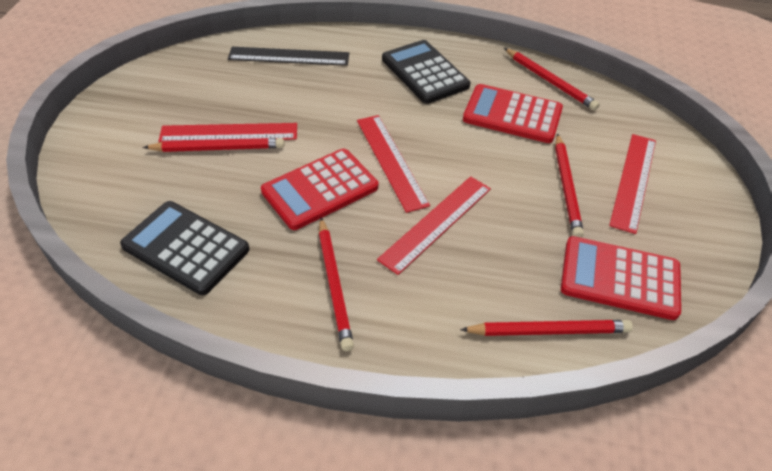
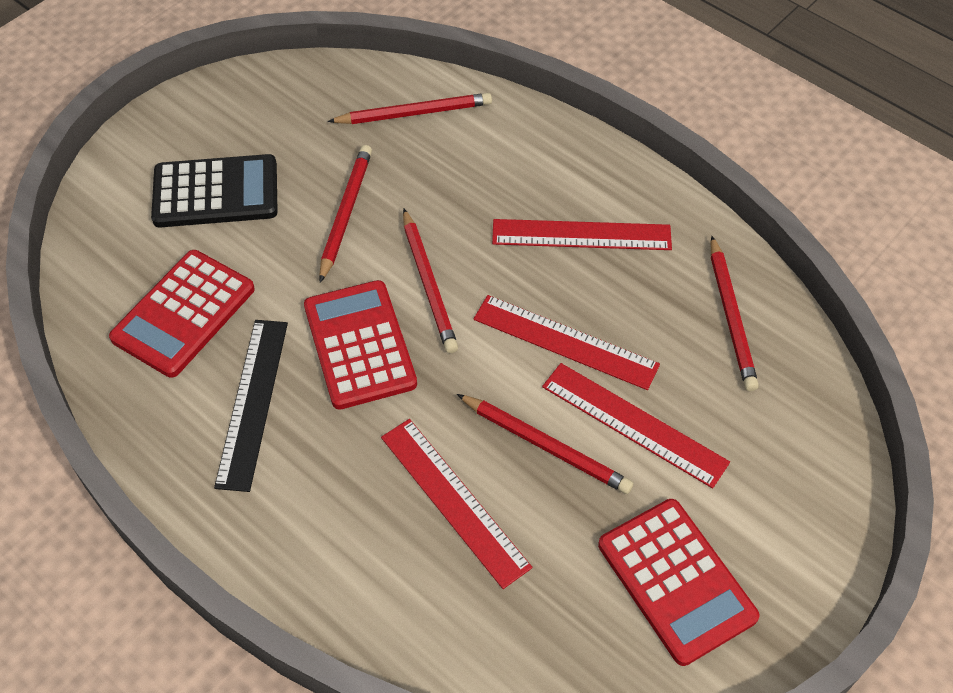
black calculator: 2 -> 1

